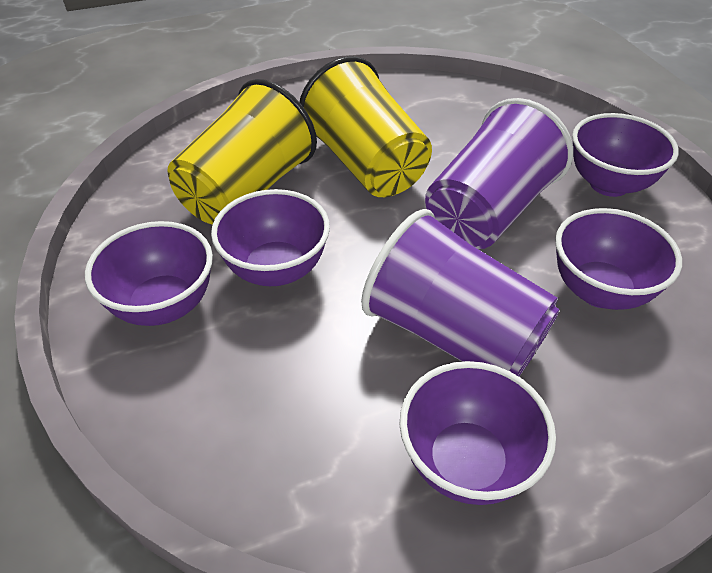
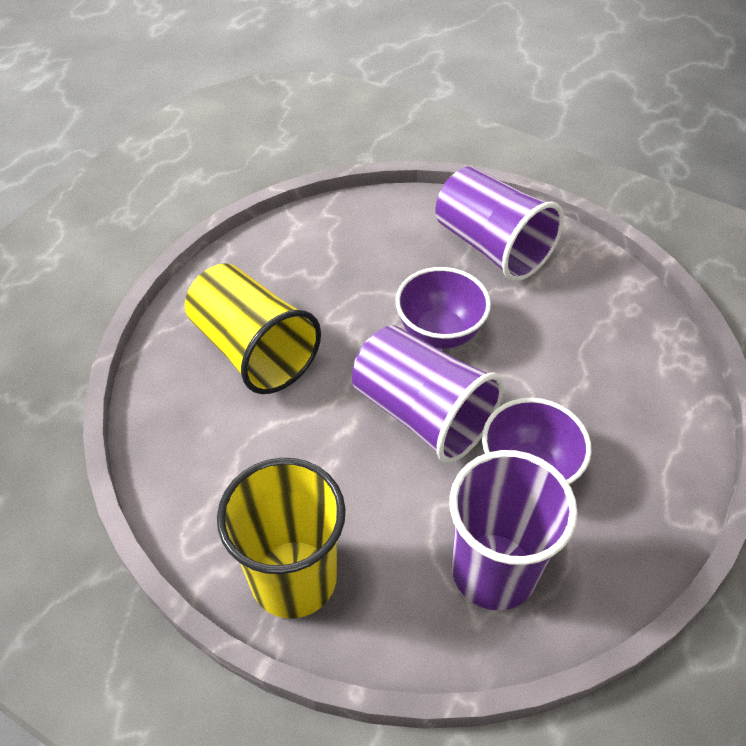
purple bowl: 5 -> 2
purple cup: 2 -> 3

